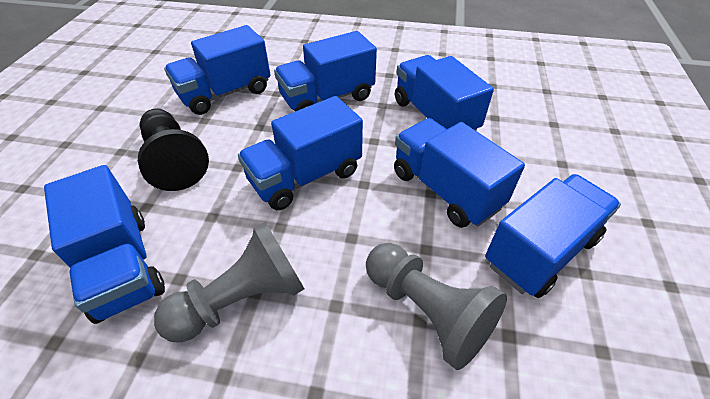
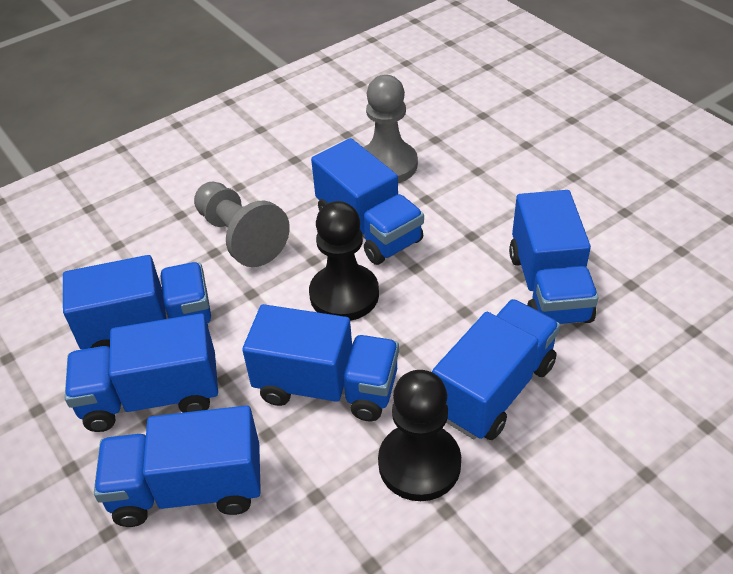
black pawn: 1 -> 2

